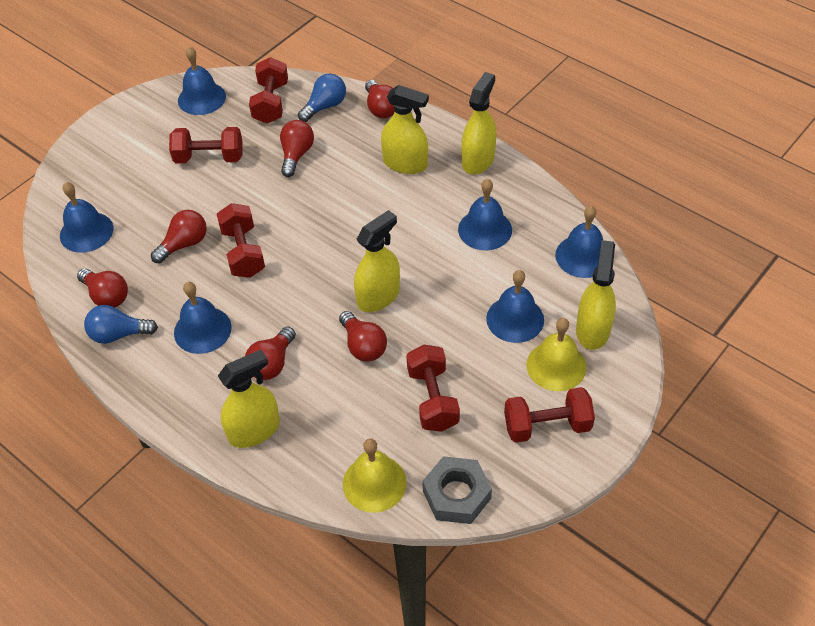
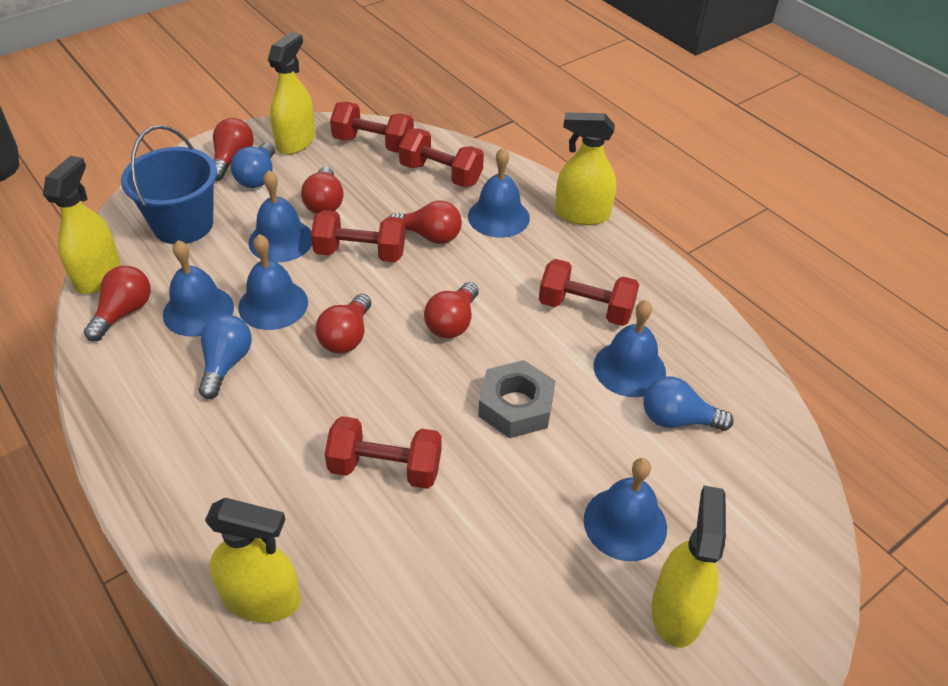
blue bucket: 0 -> 1
blue light bulb: 2 -> 3
yellow bell: 2 -> 0

